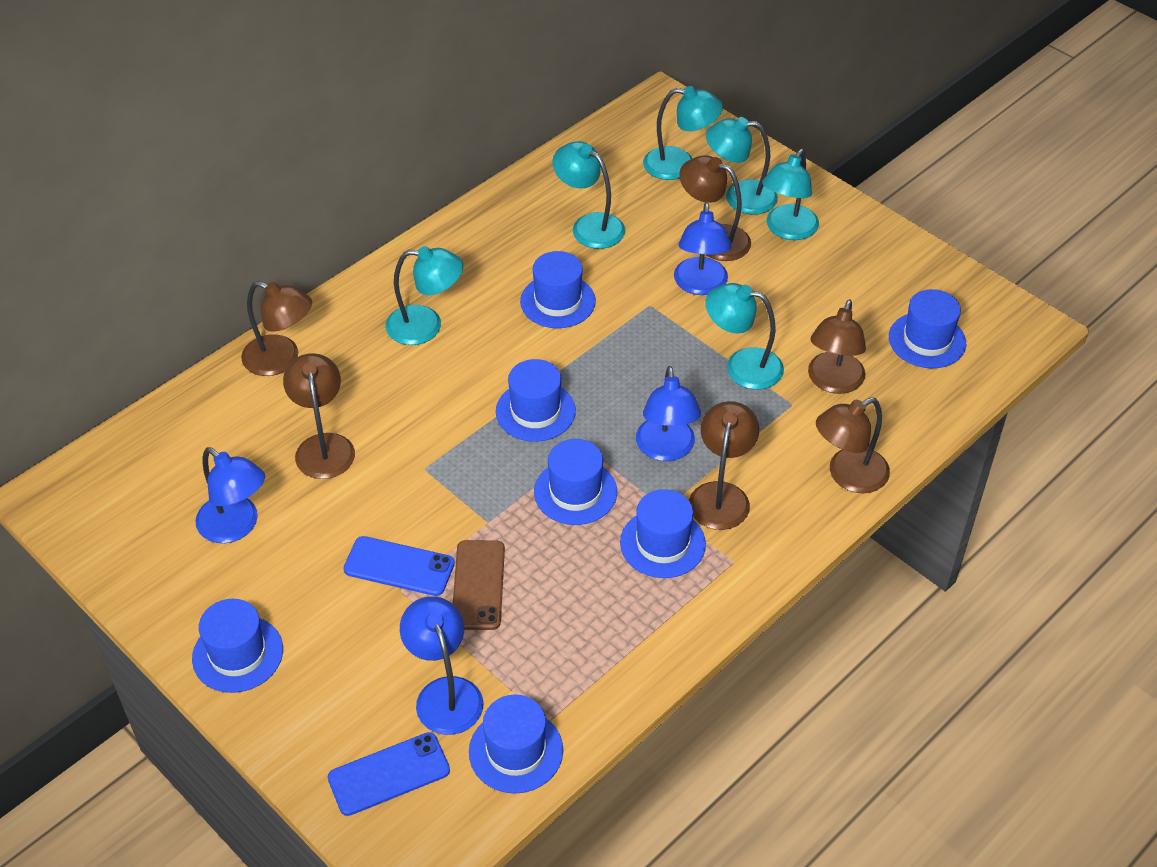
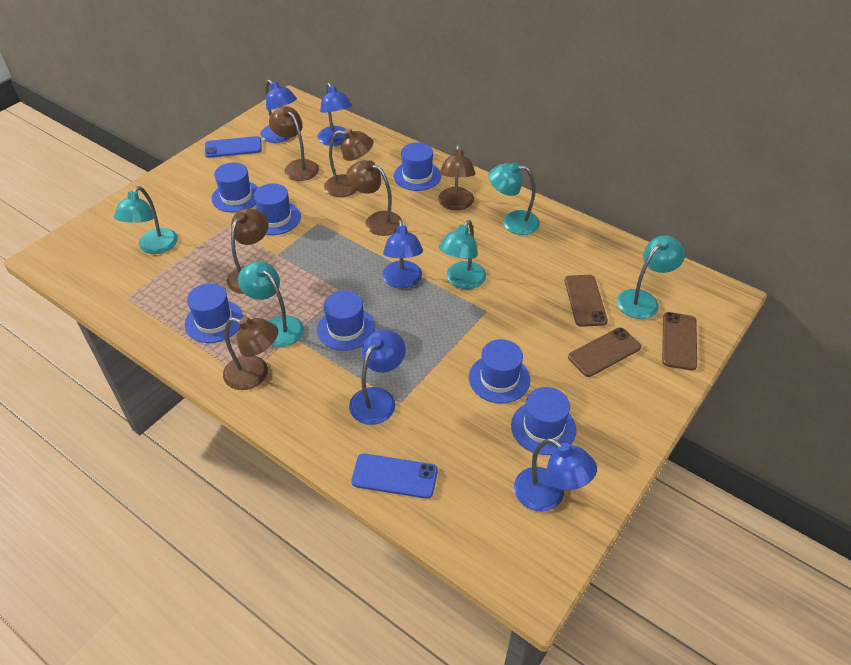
blue lamp: 4 -> 5
brown phone: 1 -> 3
turquoise lamp: 6 -> 5

